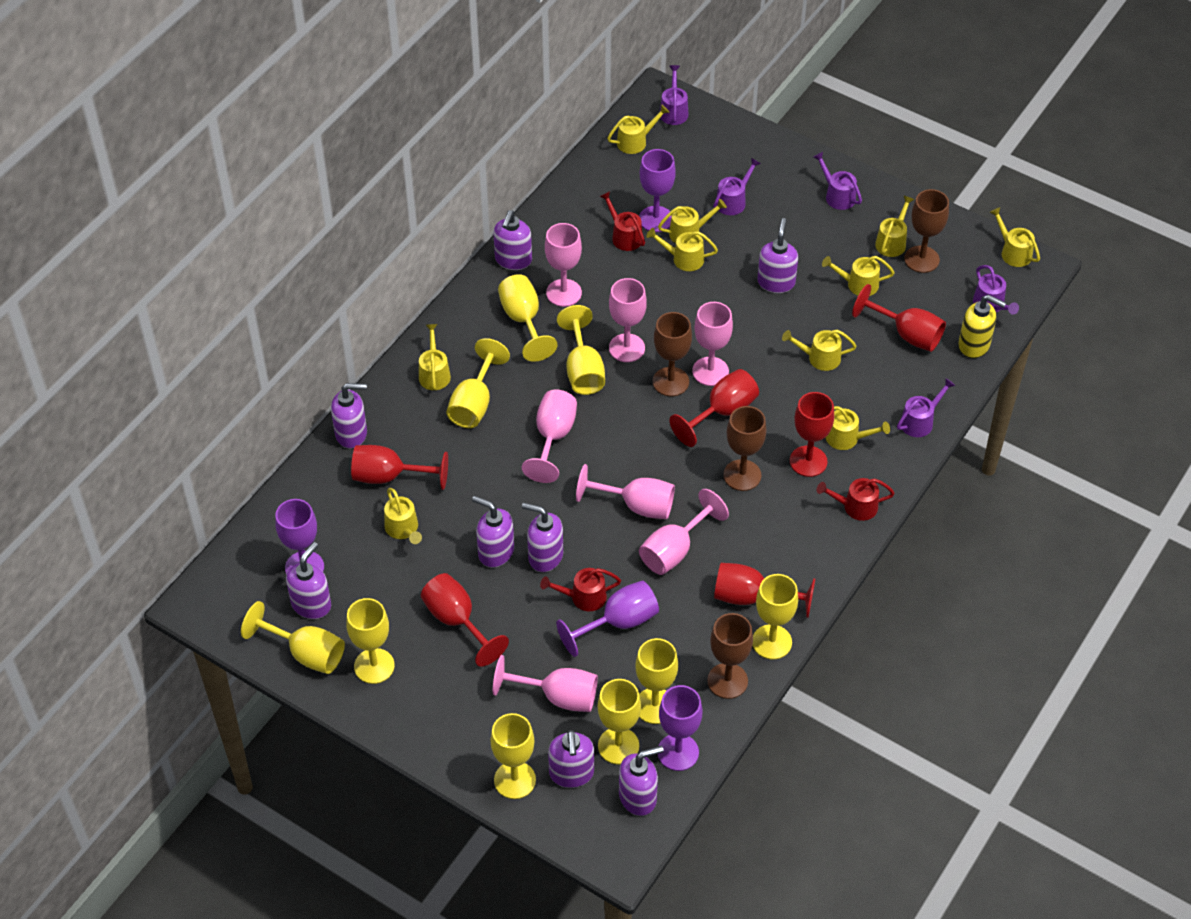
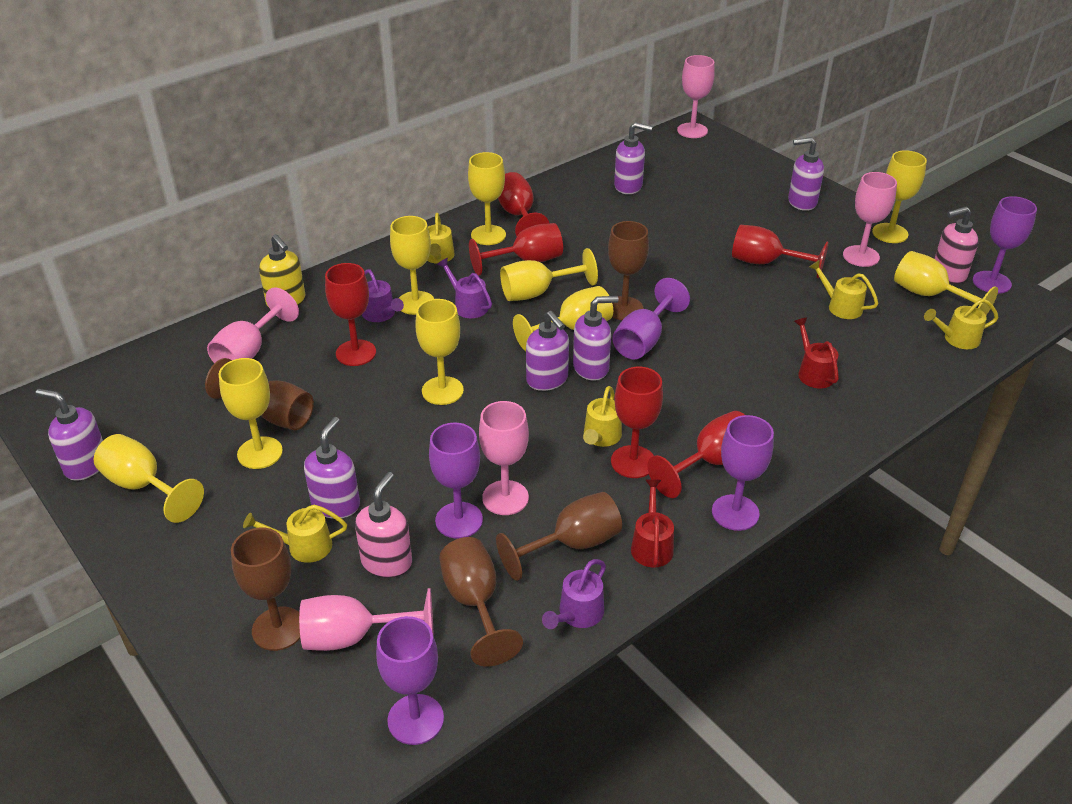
brown goblet: 4 -> 5
pink goblet: 7 -> 5
pink soap dispenser: 0 -> 2
purple goblet: 4 -> 5
purple soap dispenser: 8 -> 6
purple watering can: 5 -> 3
red watering can: 3 -> 2
yellow watering can: 10 -> 5

